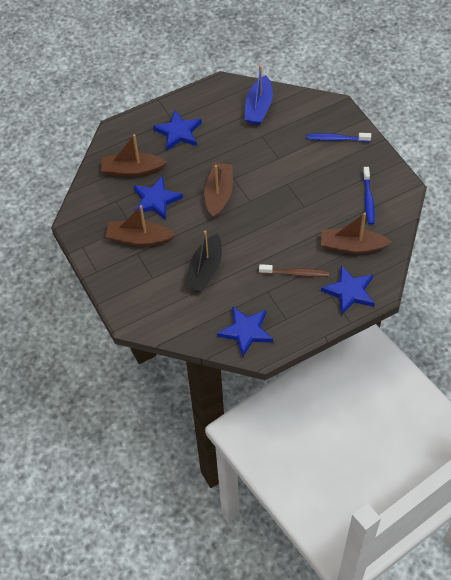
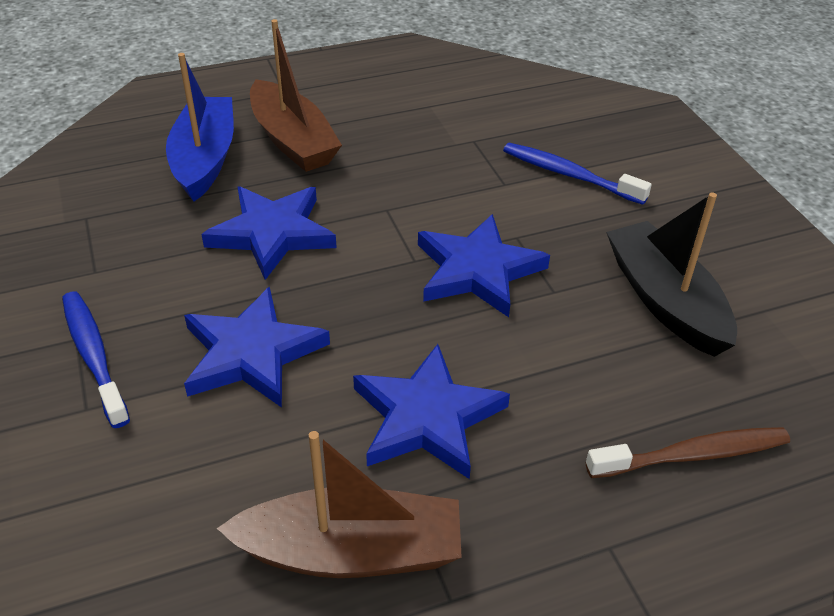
brown boat: 4 -> 2

